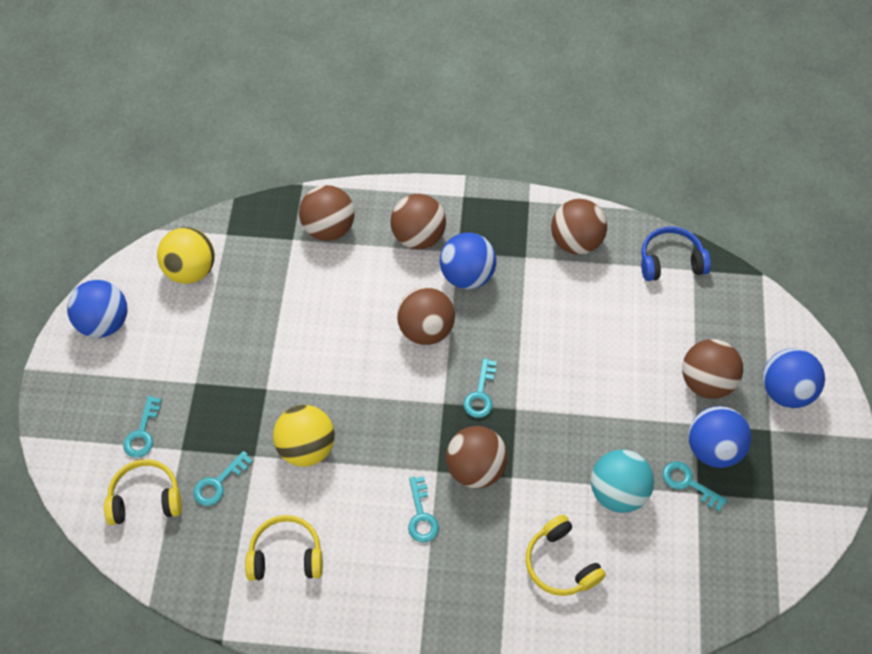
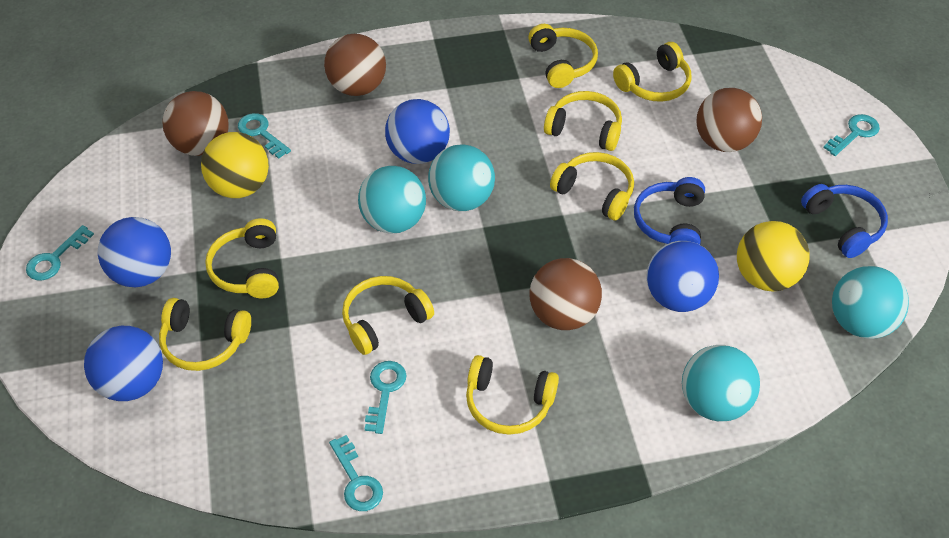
blue headphones: 1 -> 2
brown ball: 6 -> 4
turquoise ball: 1 -> 4
yellow headphones: 3 -> 8

